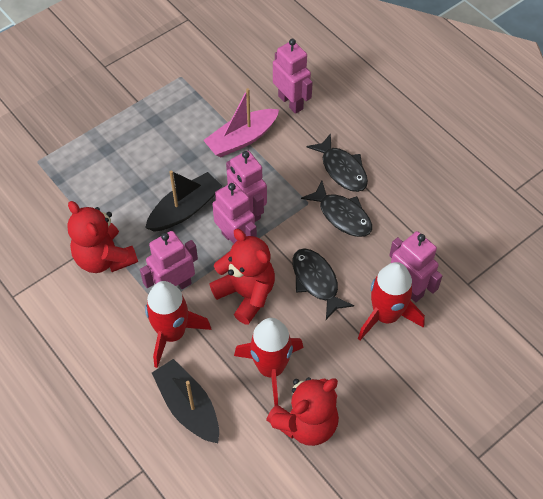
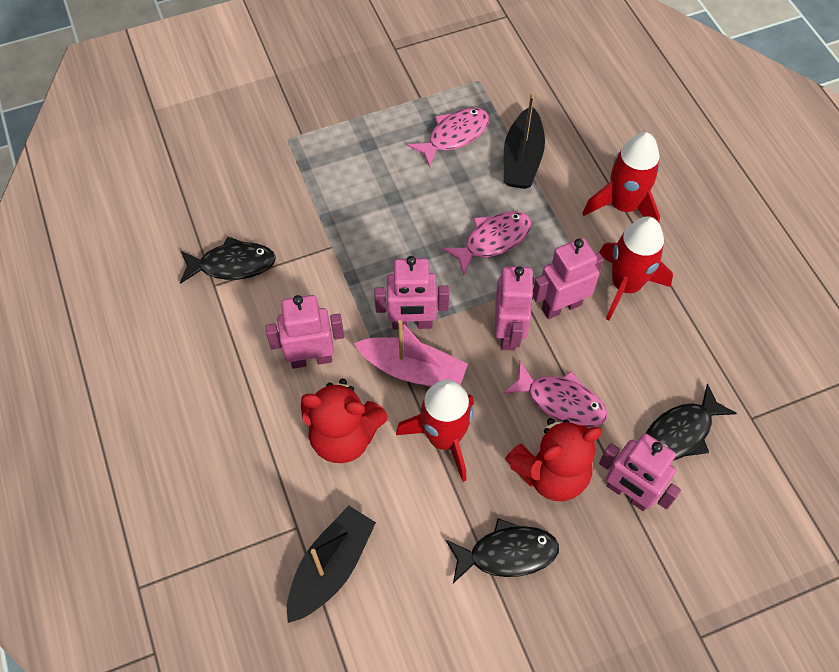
pink fish: 0 -> 3
red teddy bear: 3 -> 2

